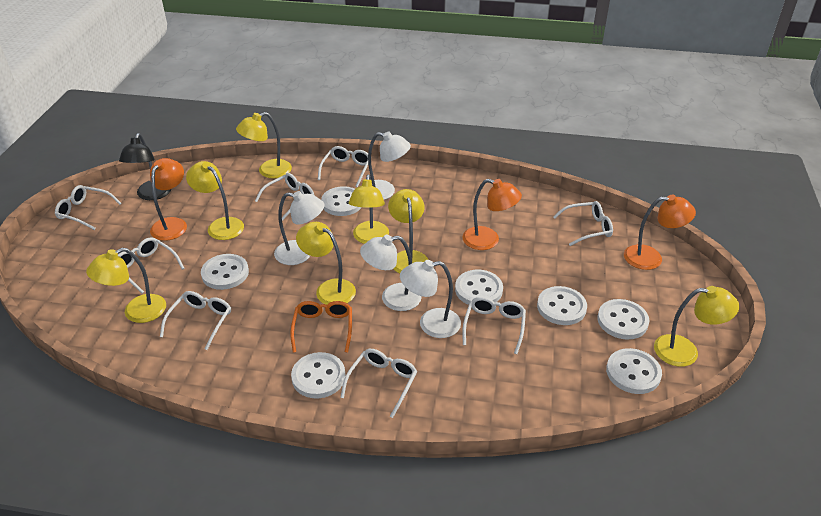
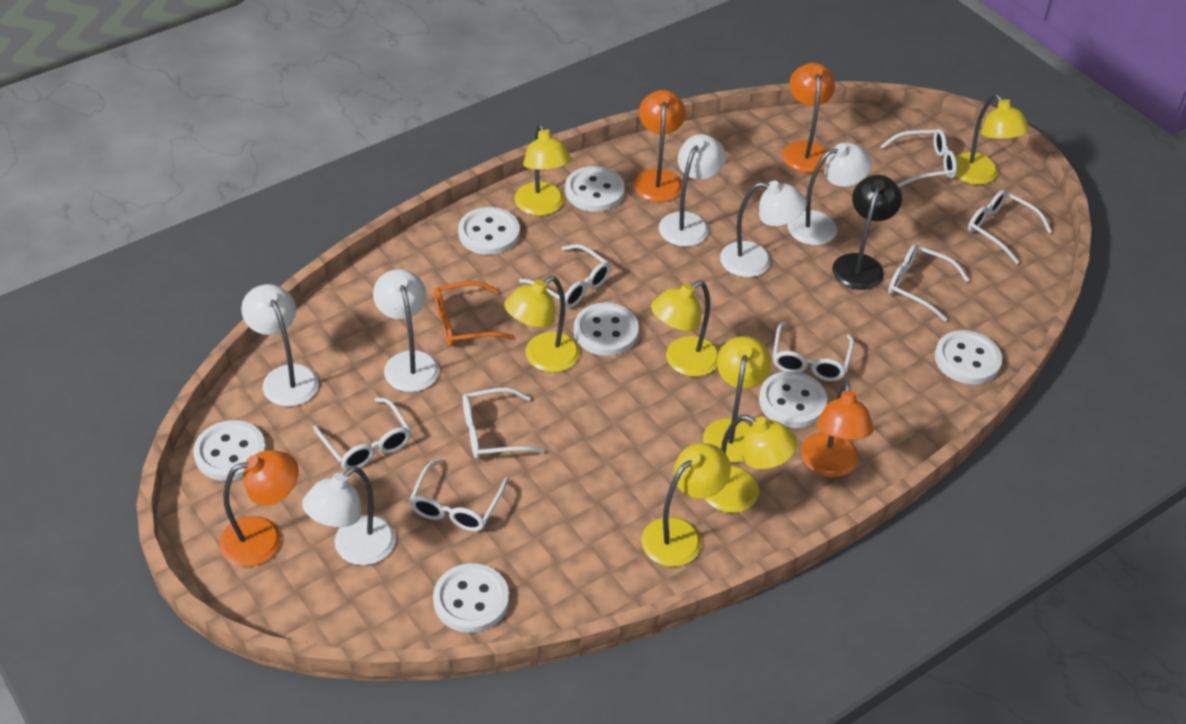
orange lamp: 3 -> 4
white lamp: 4 -> 6

